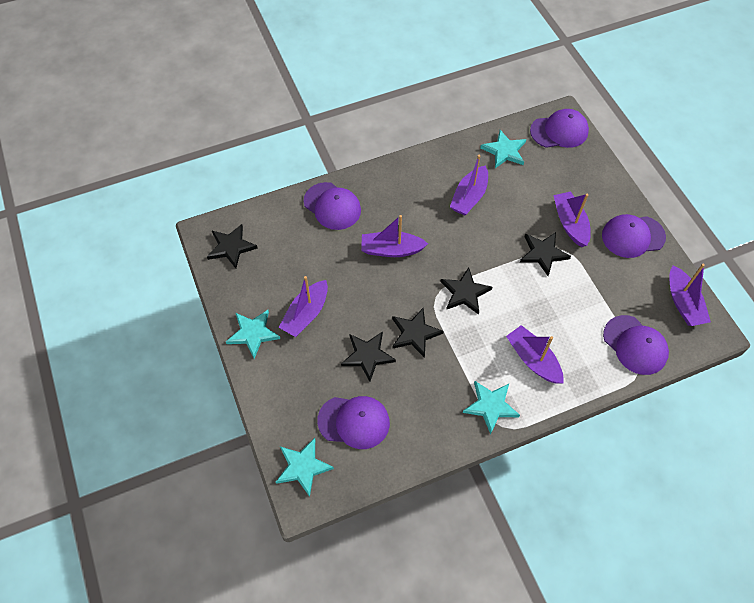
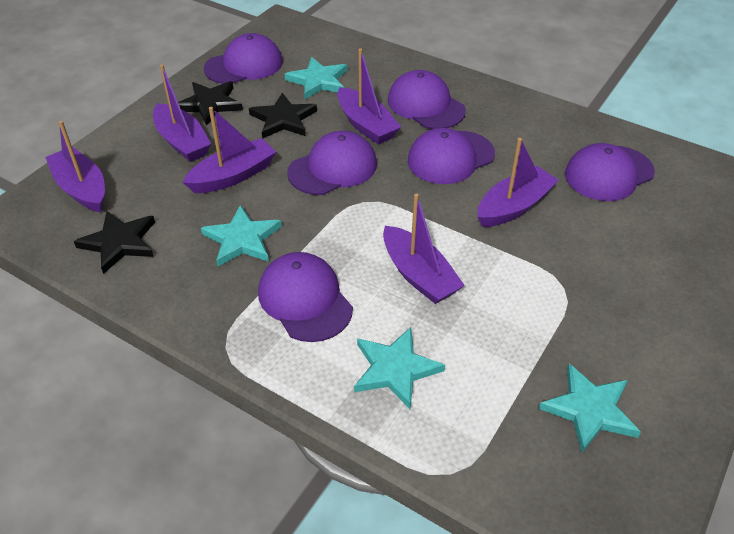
black star: 5 -> 3
purple cap: 5 -> 6

